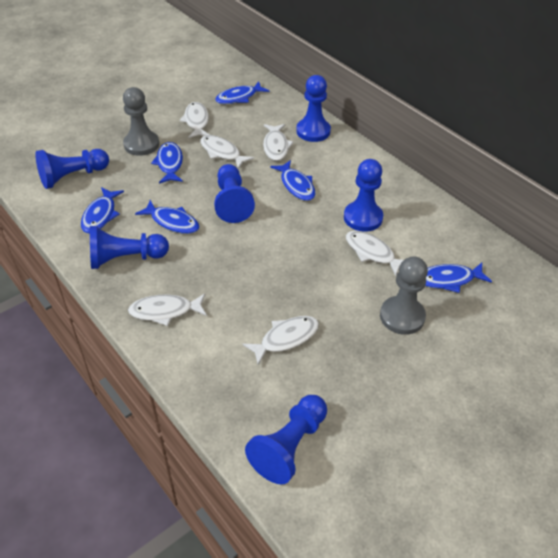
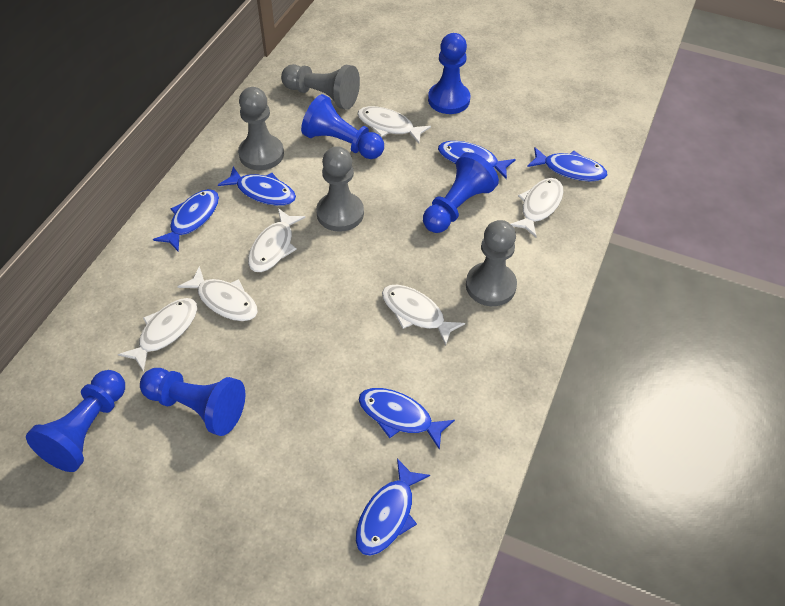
blue pawn: 6 -> 5
grey pawn: 2 -> 4

